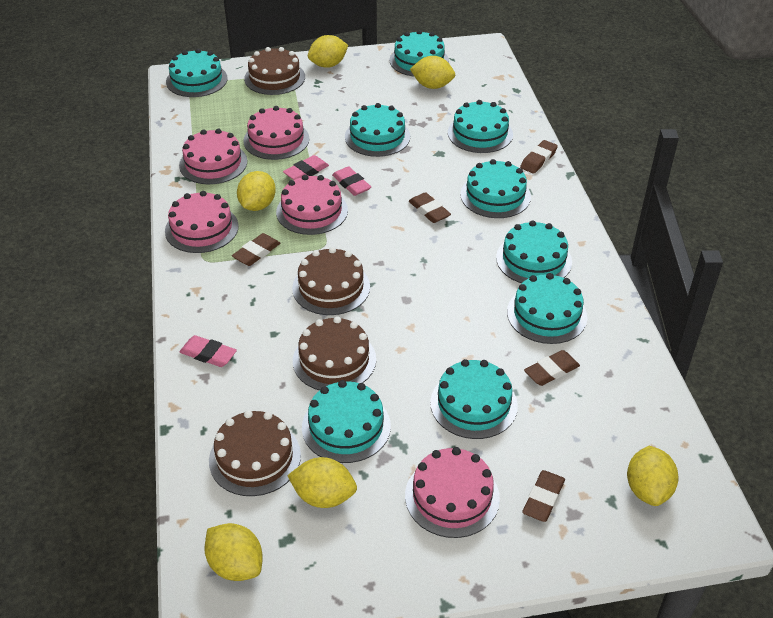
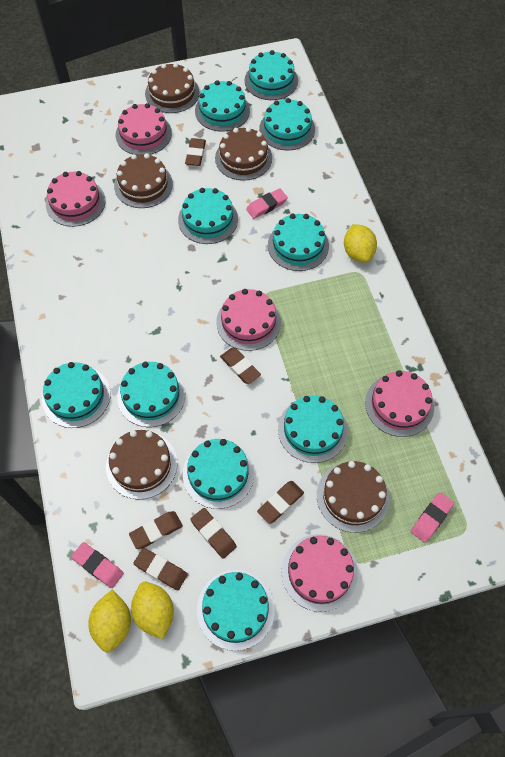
brown cake: 4 -> 5
brown eraser: 5 -> 6
turquoise cake: 9 -> 10
yellow lemon: 6 -> 3

